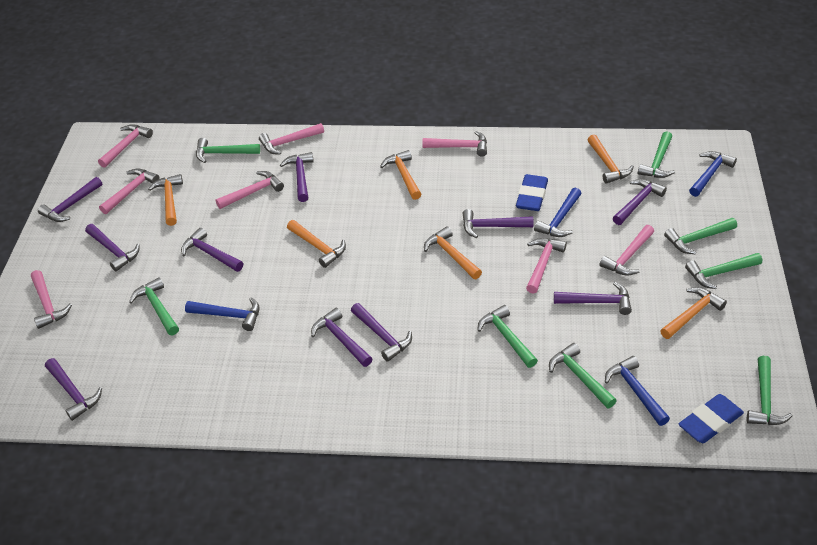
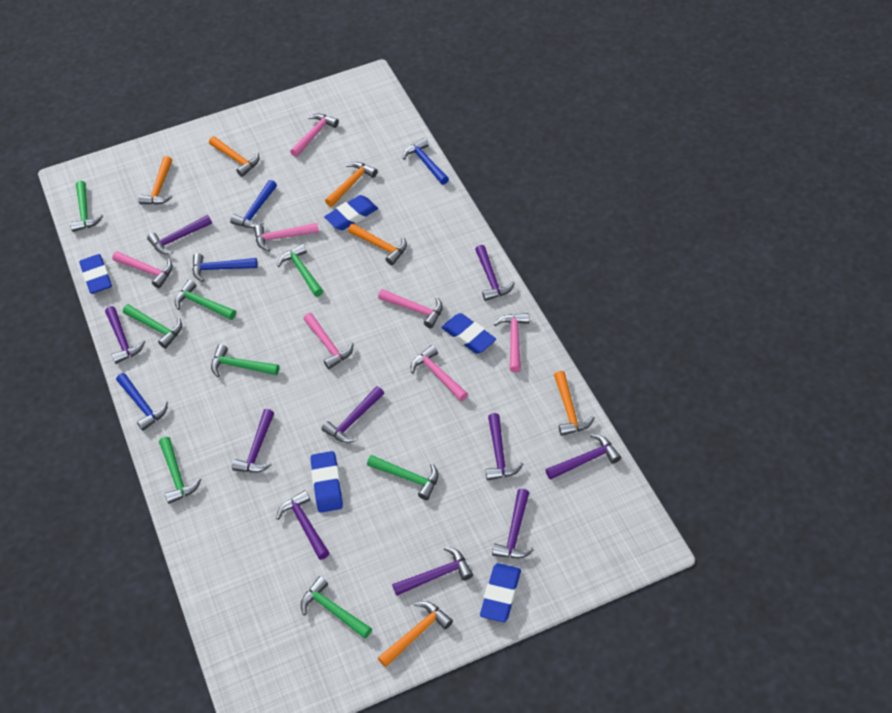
blue eraser: 2 -> 5
pink hammer: 8 -> 7

